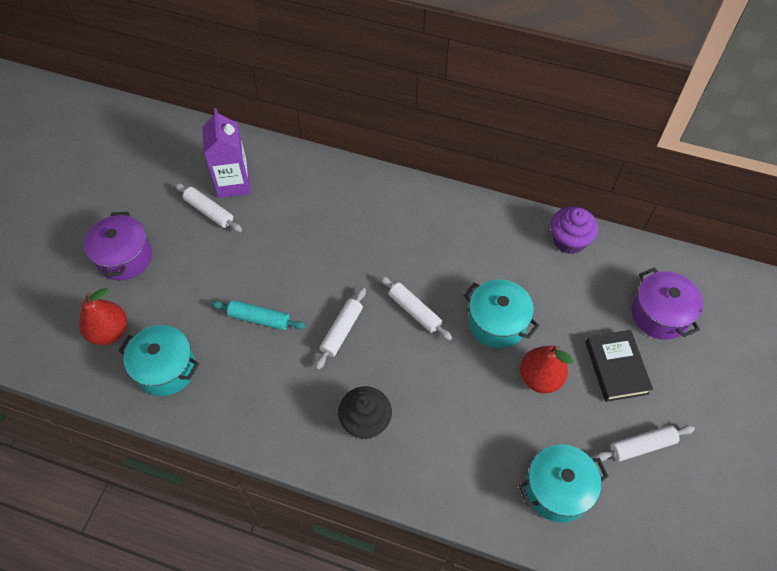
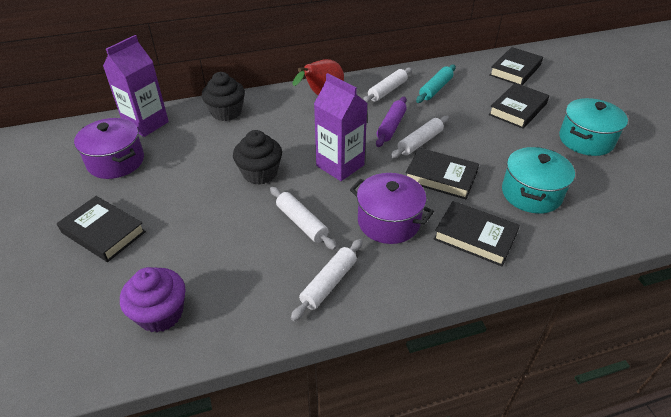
black book: 1 -> 5
black cupcake: 1 -> 2
purple carton: 1 -> 2
purple rolling pin: 0 -> 1
red pear: 2 -> 1
turquoise pot: 3 -> 2

